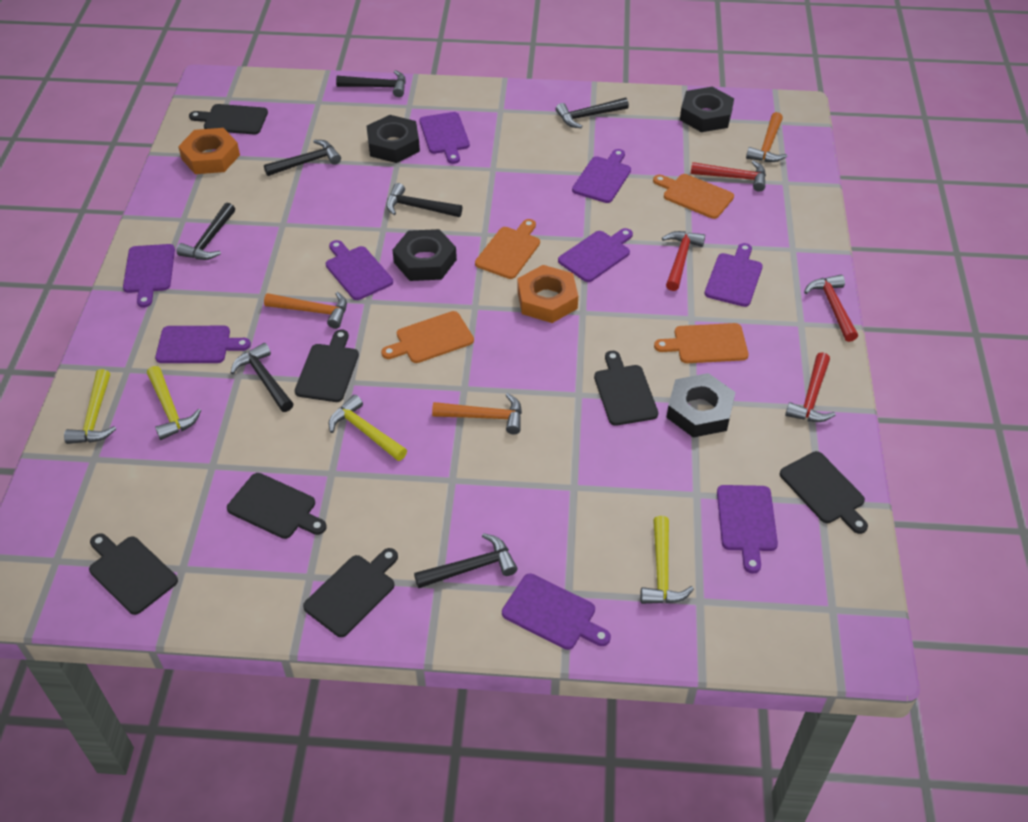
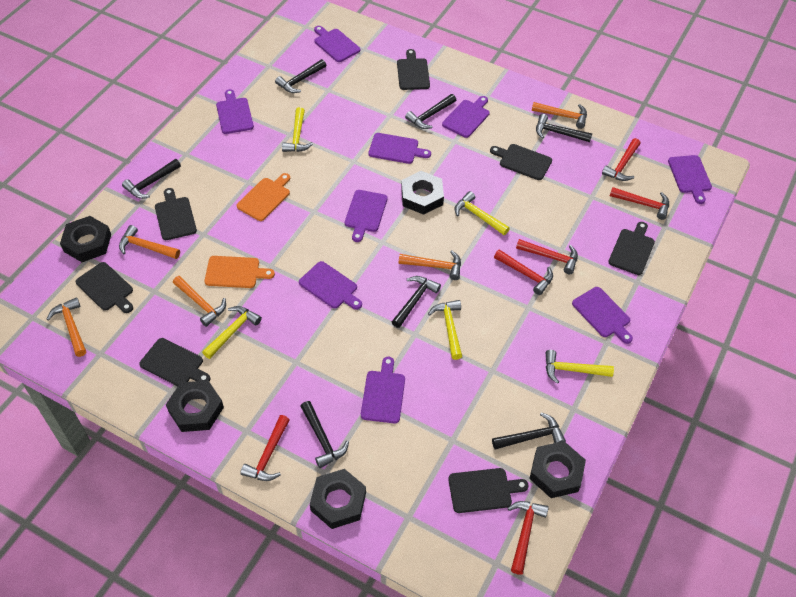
black nut: 4 -> 5
orange cutting board: 4 -> 2
orange hammer: 3 -> 5
orange nut: 2 -> 0
red hammer: 4 -> 6
yellow hammer: 4 -> 5

